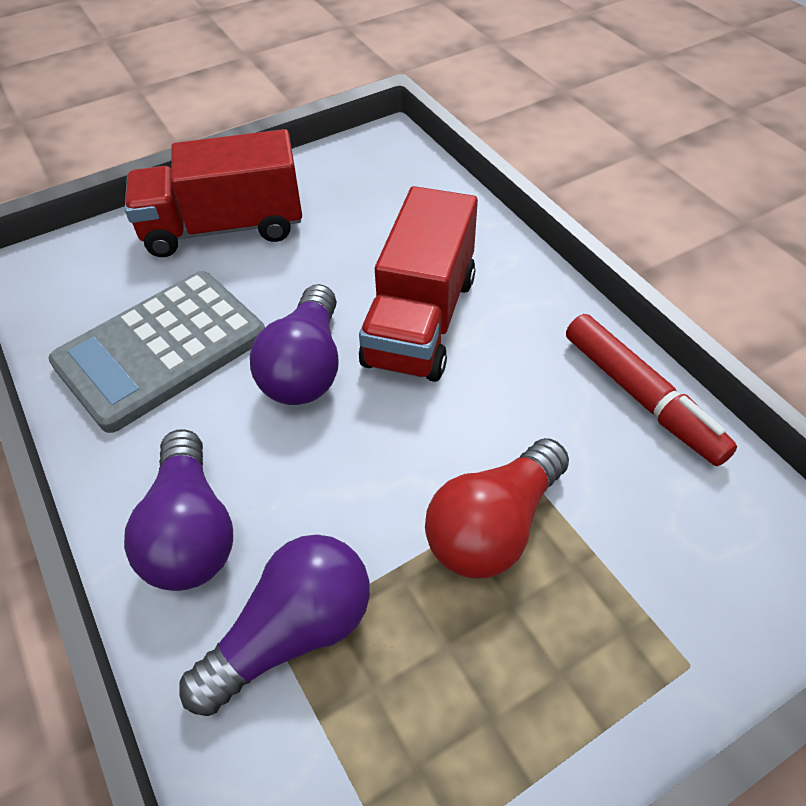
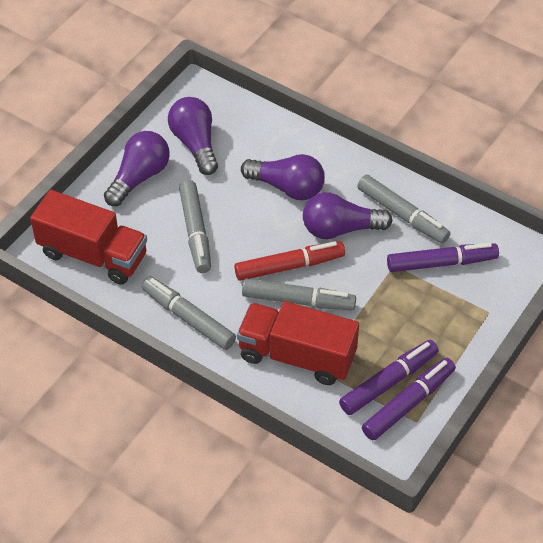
grey calculator: 1 -> 0
grey marker: 0 -> 4
purple light bulb: 3 -> 4
purple marker: 0 -> 3
red light bulb: 1 -> 0

